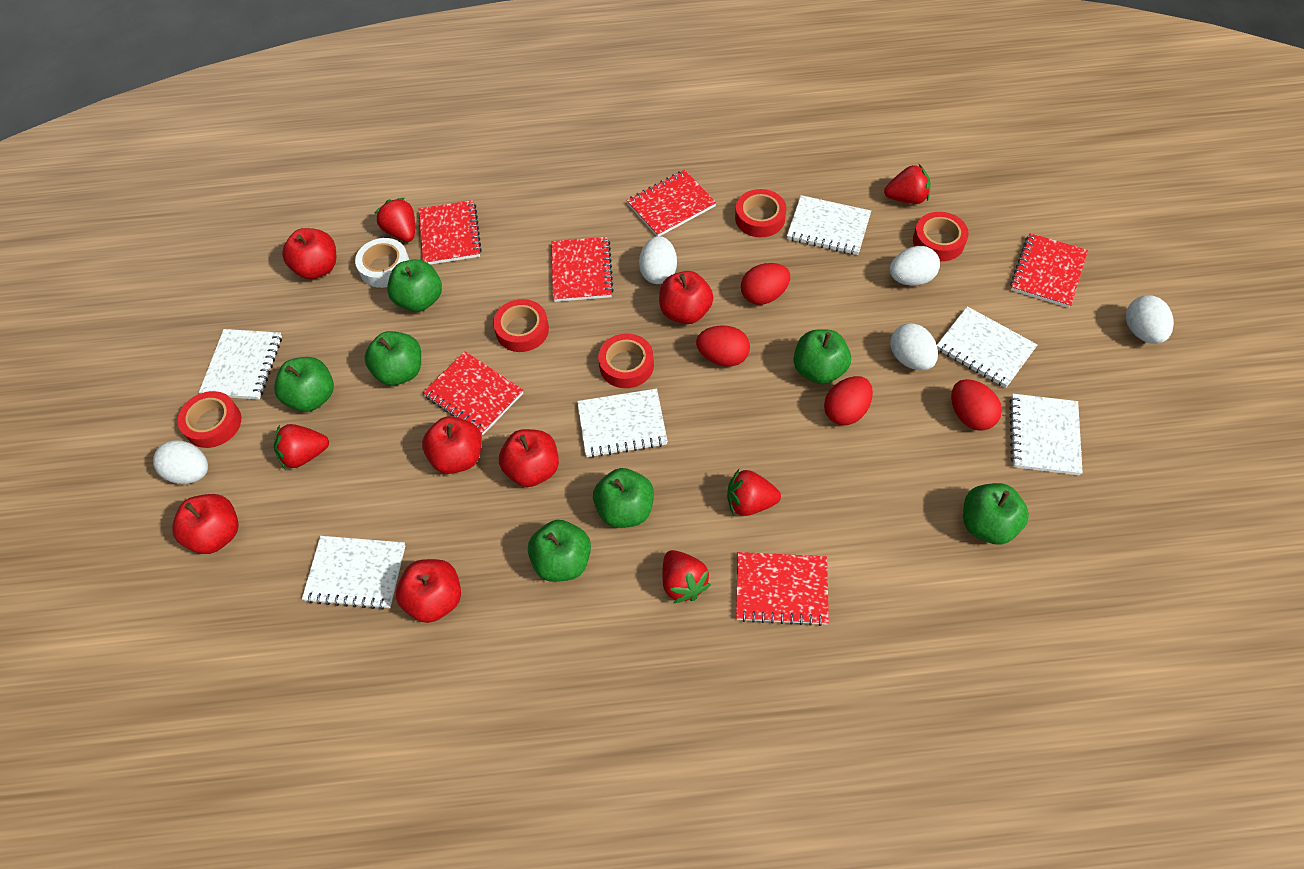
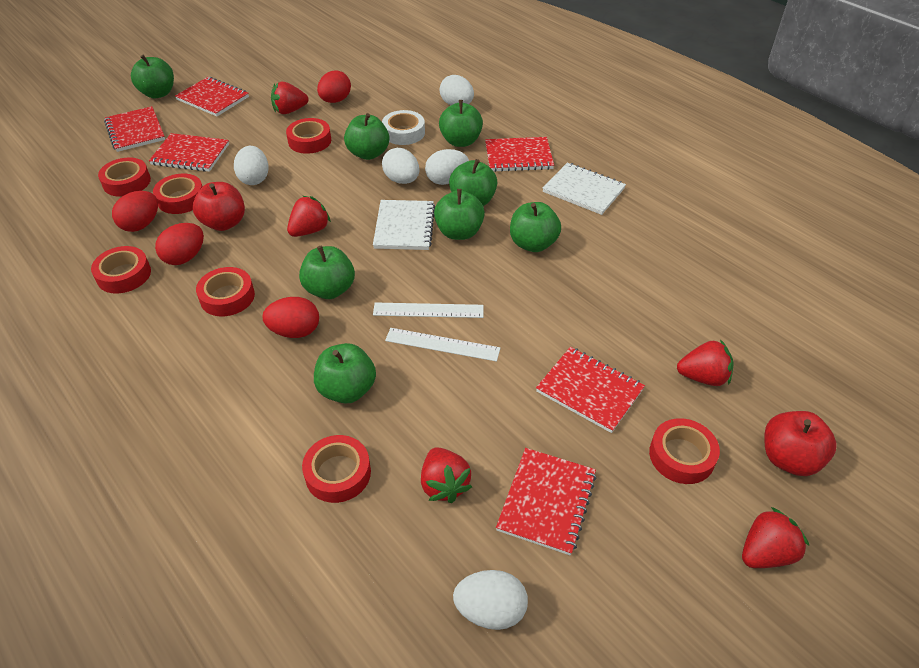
green apple: 7 -> 8
red apple: 6 -> 2
red tape: 5 -> 7
white notebook: 6 -> 2
white ruler: 0 -> 2

